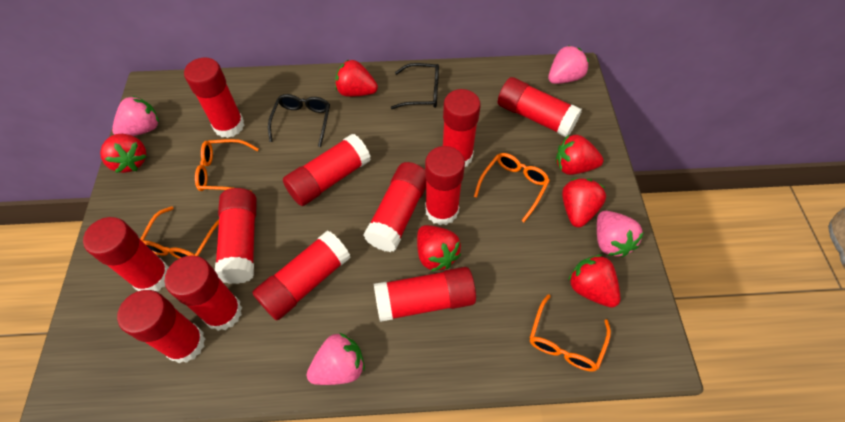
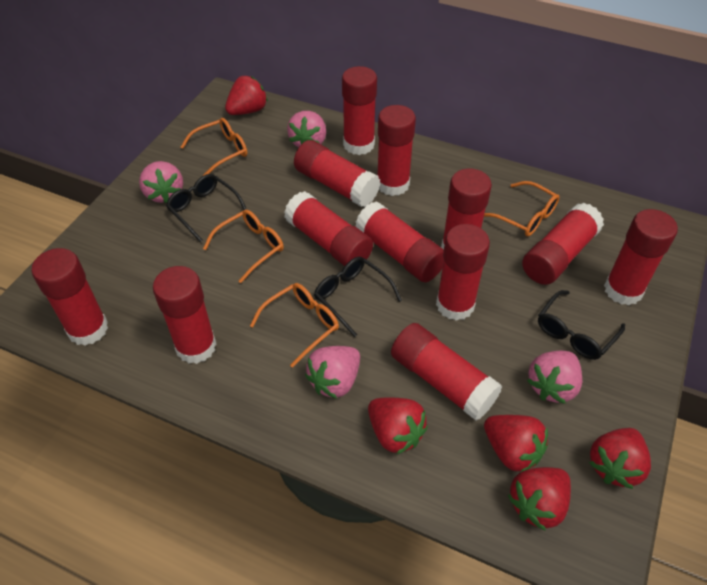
black glasses: 2 -> 3
red strawberry: 6 -> 5

